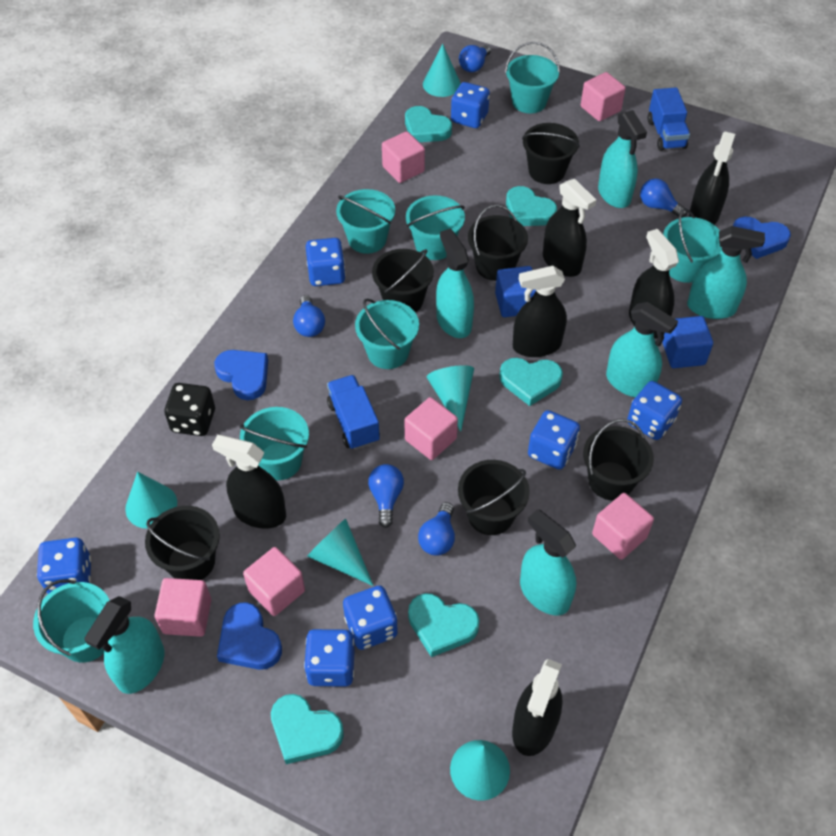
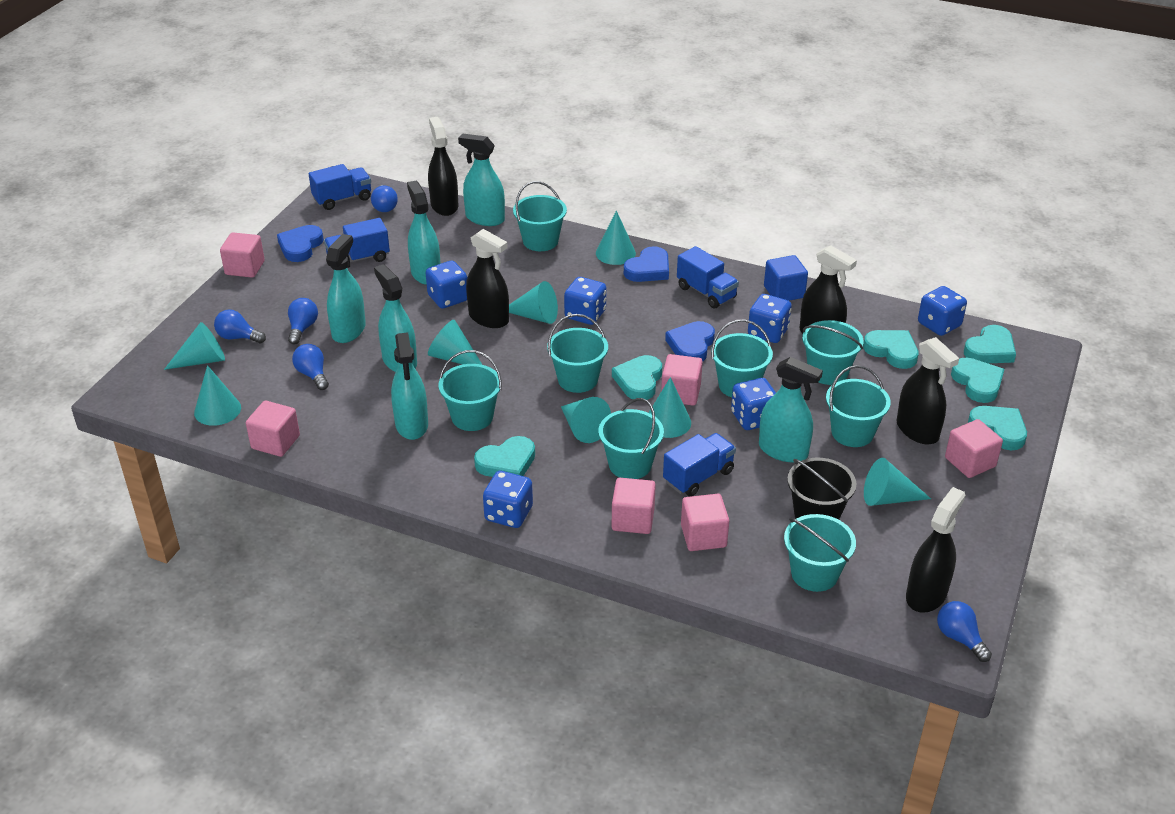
black bucket: 6 -> 1
black dice: 1 -> 0
black spray bottle: 6 -> 5
blue cube: 2 -> 1
blue dice: 7 -> 6
blue truck: 2 -> 4
turquoise bucket: 7 -> 8
turquoise cone: 5 -> 8
turquoise heart: 5 -> 6

